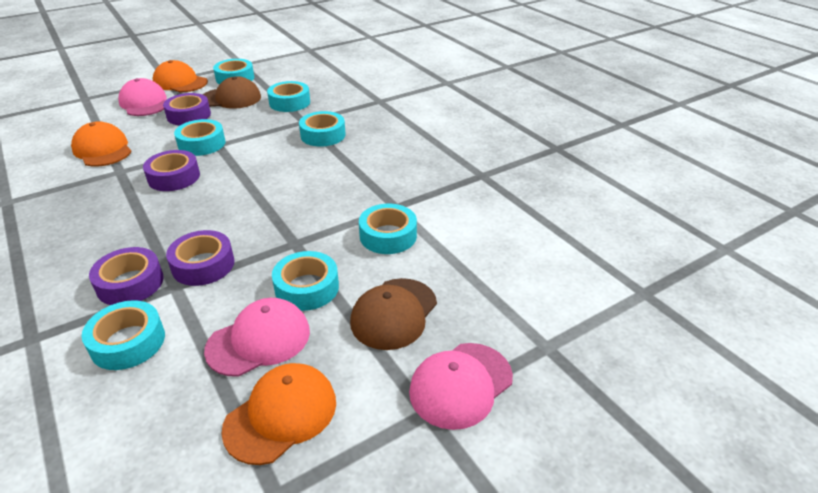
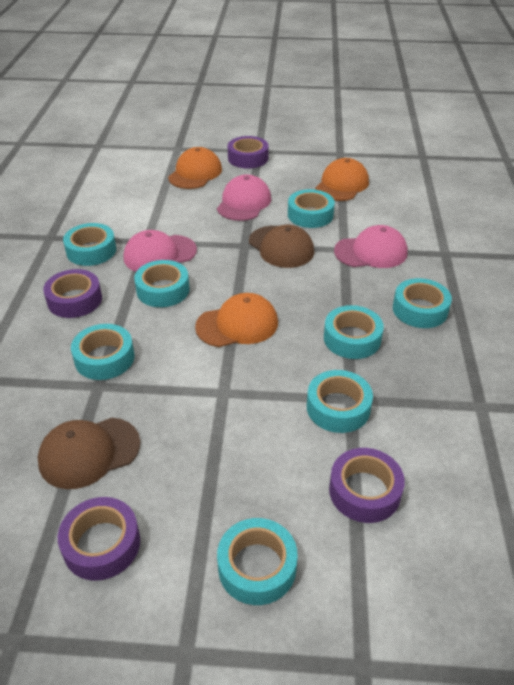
turquoise tape: 7 -> 8

